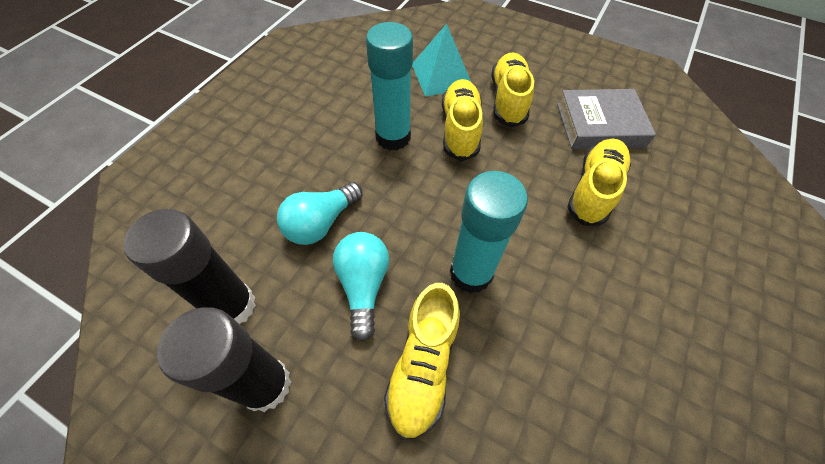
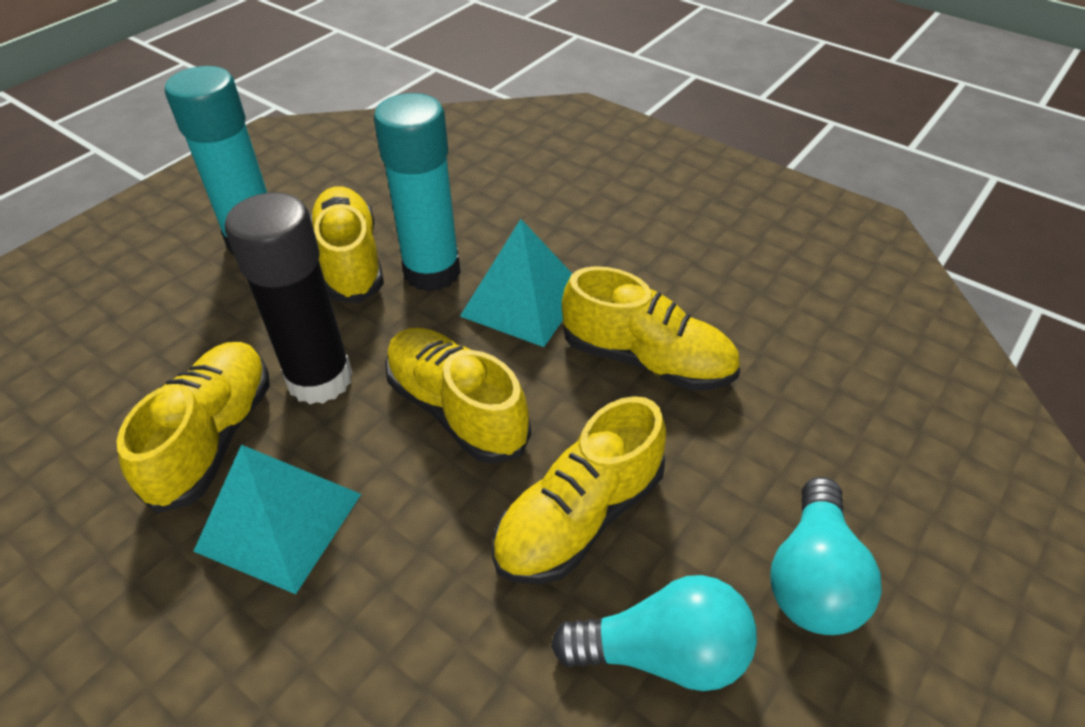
black glue stick: 2 -> 1
grey book: 1 -> 0
turquoise pyramid: 1 -> 2
yellow shoe: 4 -> 5

